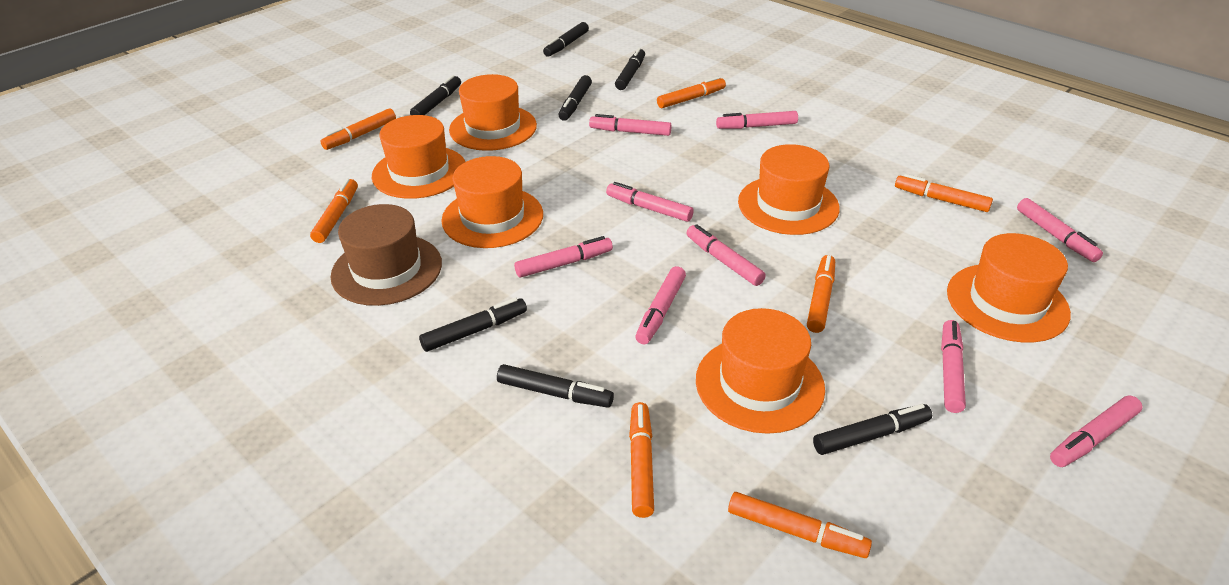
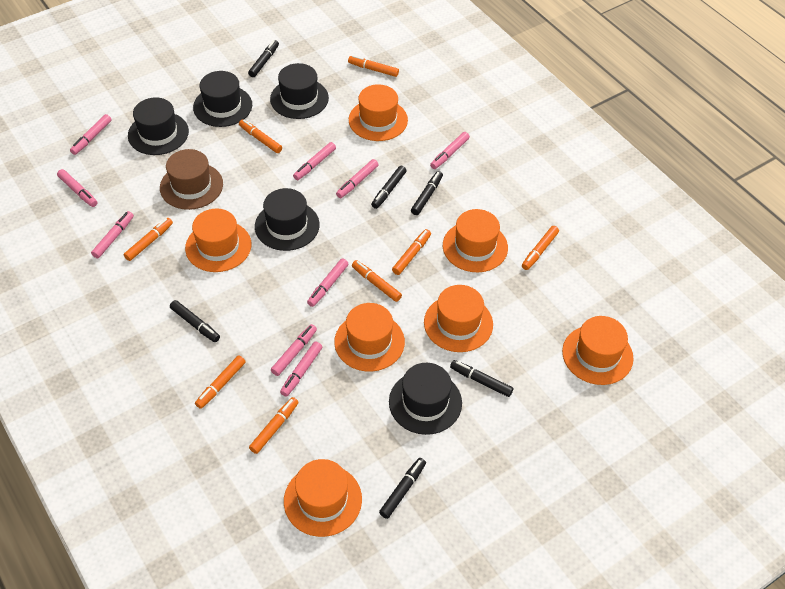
black hat: 0 -> 5
black marker: 7 -> 6
orange hat: 6 -> 7
orange marker: 7 -> 8

